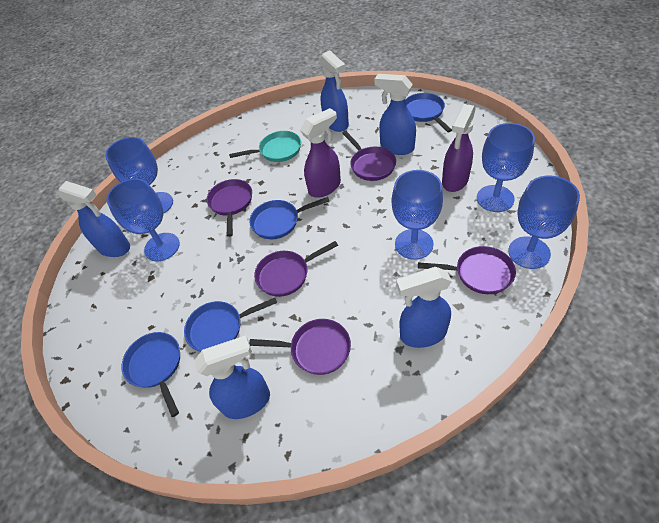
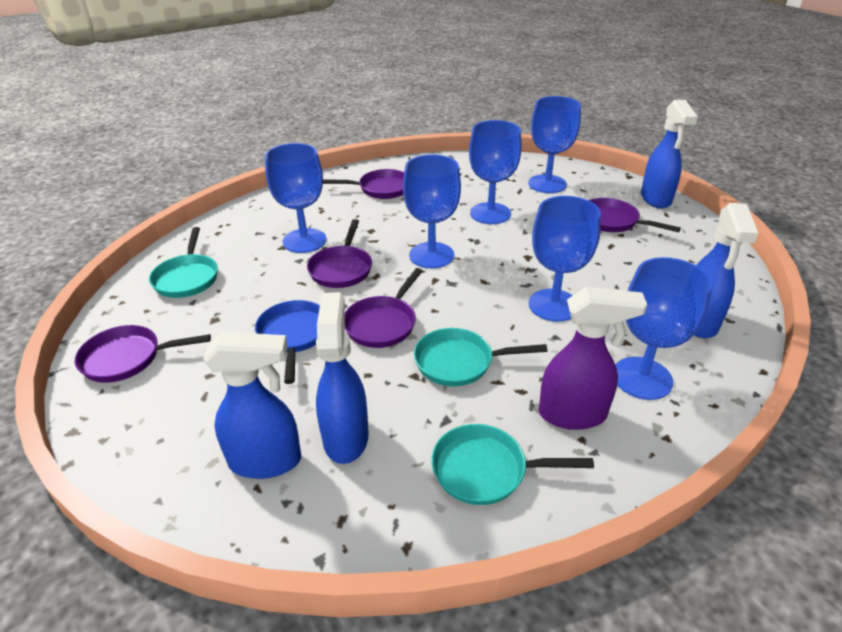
blue goblet: 5 -> 6
blue pan: 4 -> 1
blue spray bottle: 5 -> 4
purple spray bottle: 2 -> 1
turquoise pan: 1 -> 3

